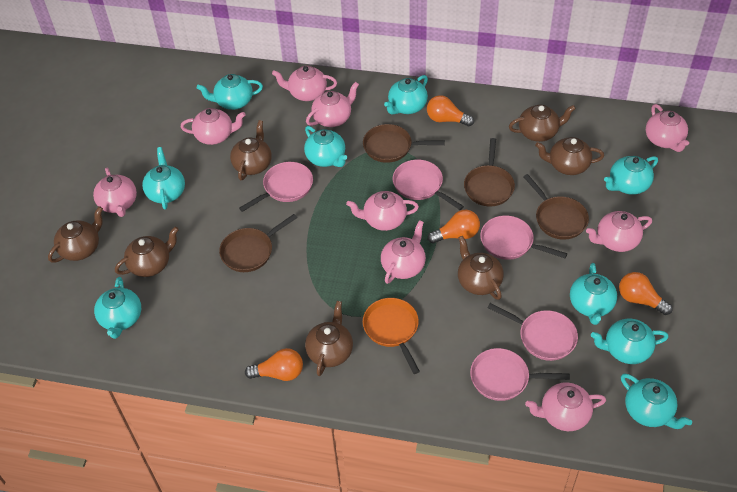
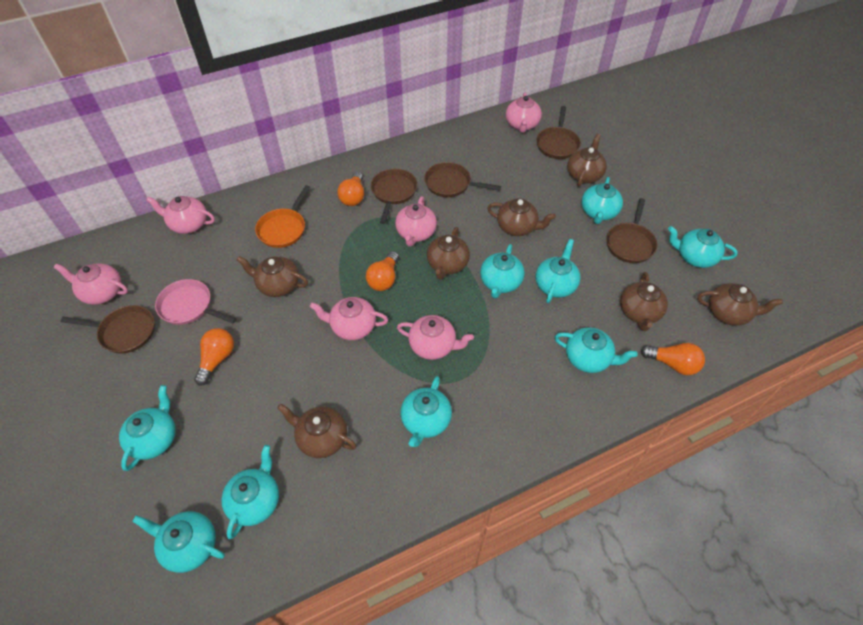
brown pan: 4 -> 5
pink pan: 5 -> 1
pink teapot: 9 -> 6

